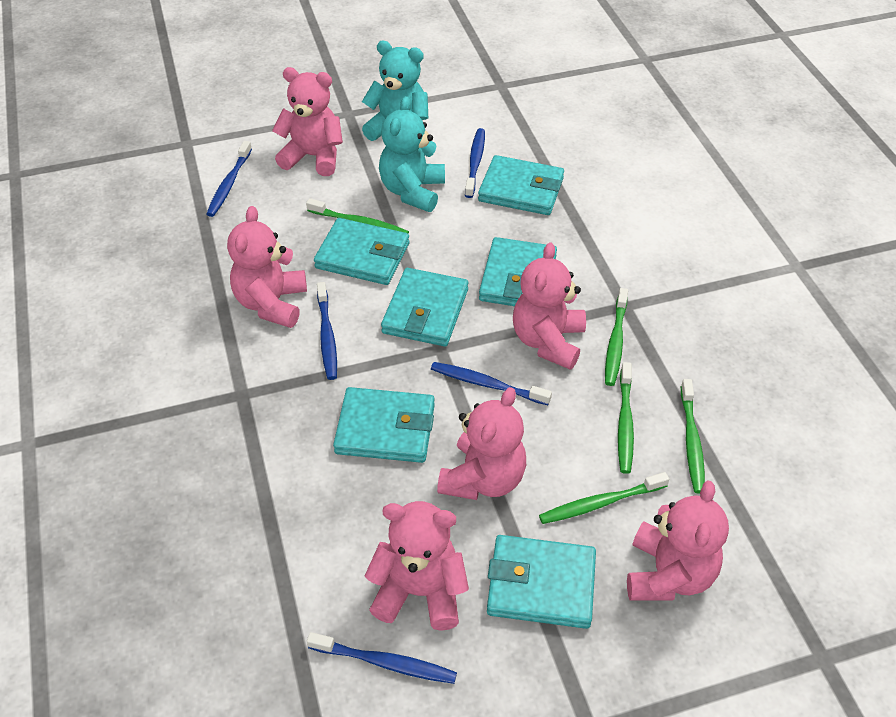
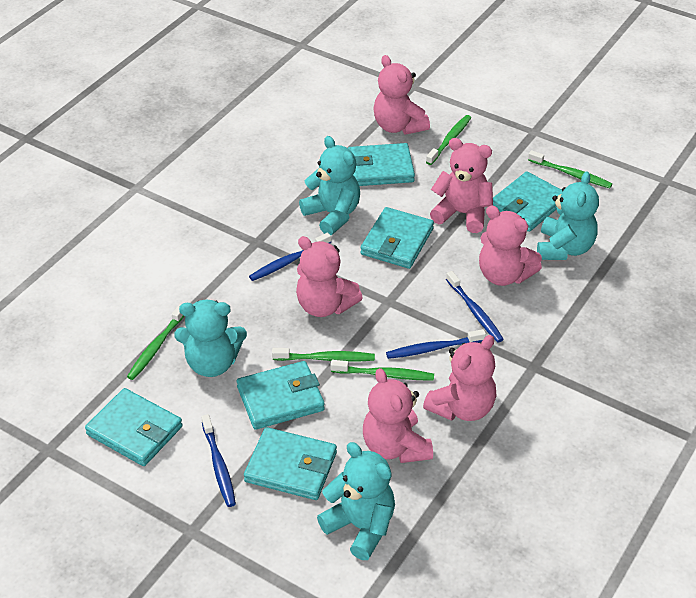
blue toothbrush: 5 -> 4
turquoise teddy bear: 2 -> 4

